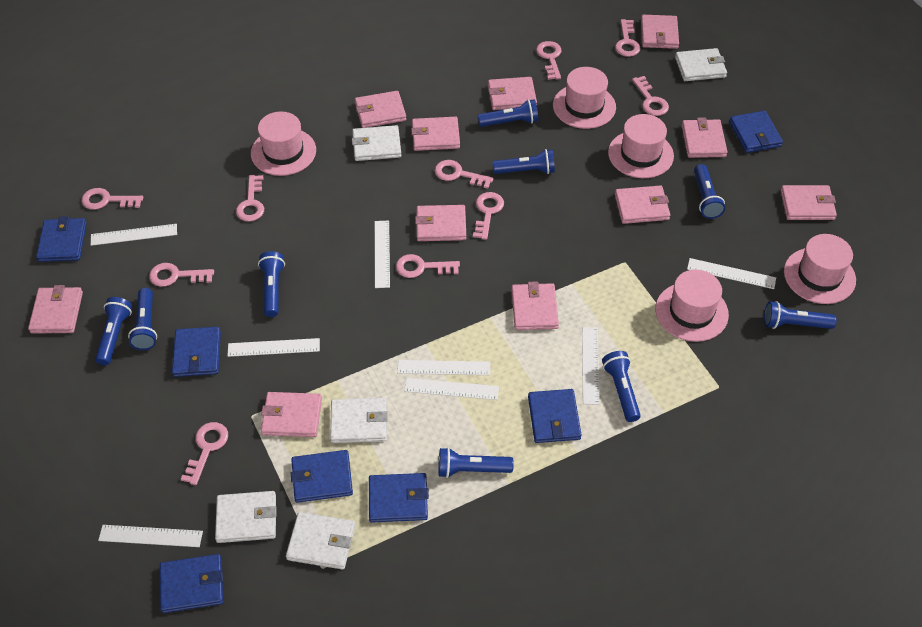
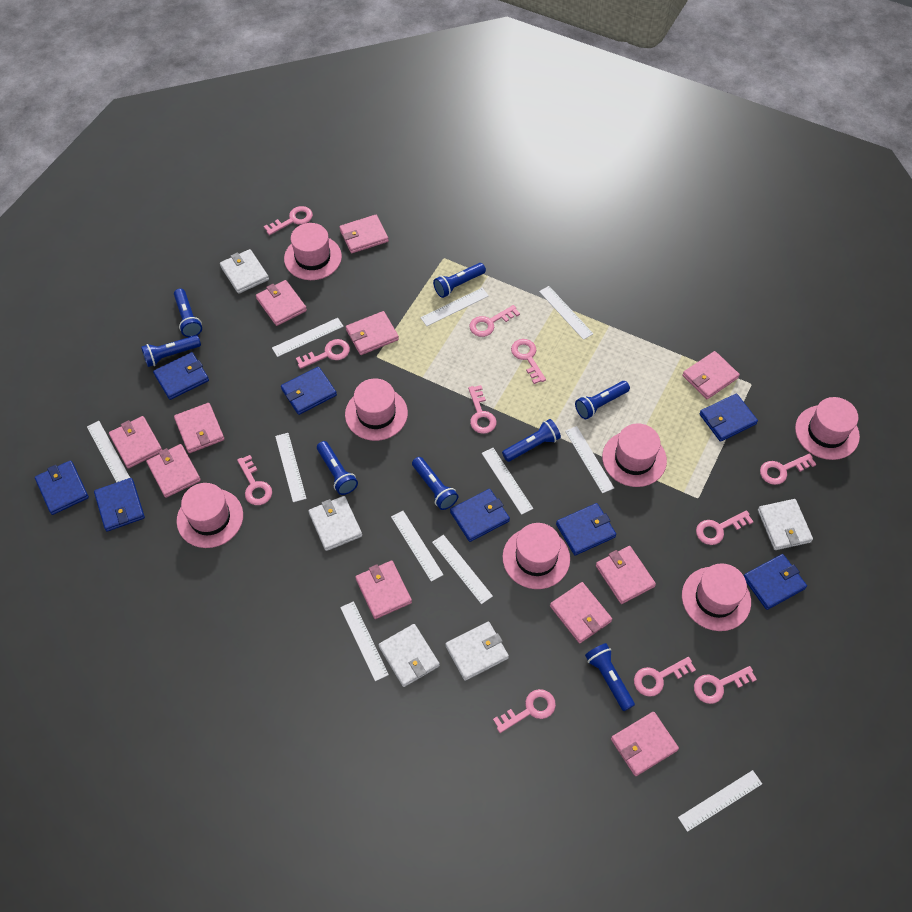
blue flashlight: 9 -> 8
blue wallet: 7 -> 8
pink hat: 5 -> 7
pink key: 10 -> 11
white ruler: 8 -> 11

